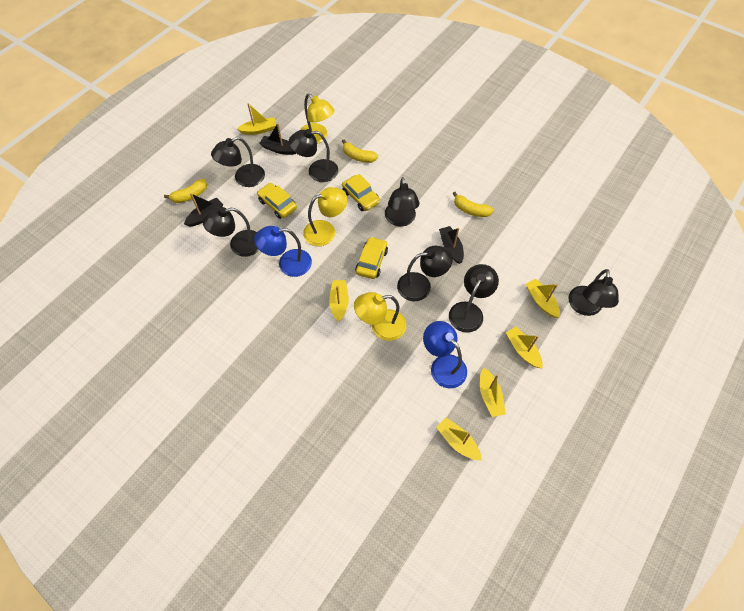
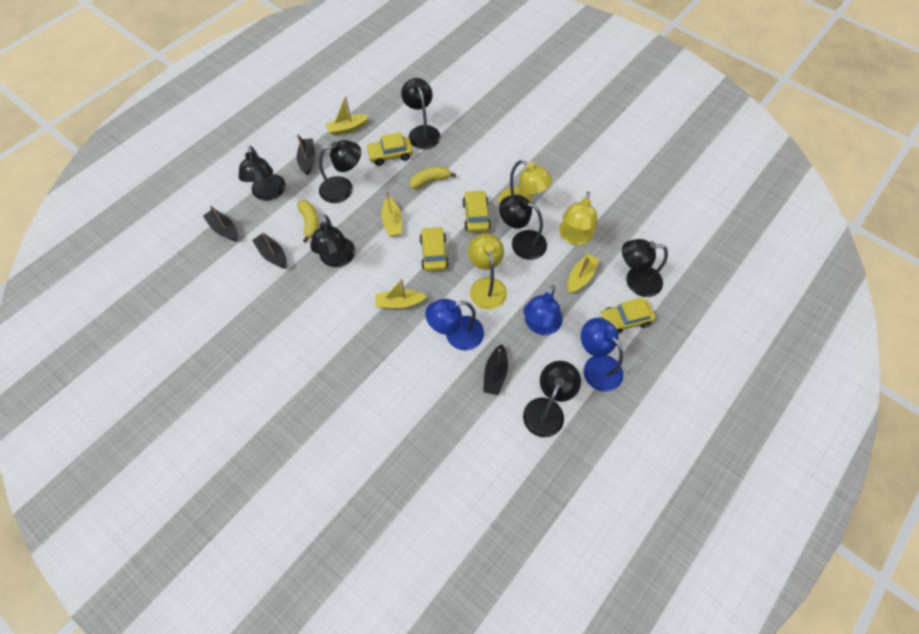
black boat: 3 -> 4
blue lamp: 2 -> 3
yellow banana: 3 -> 2
yellow boat: 6 -> 4
yellow car: 3 -> 4

